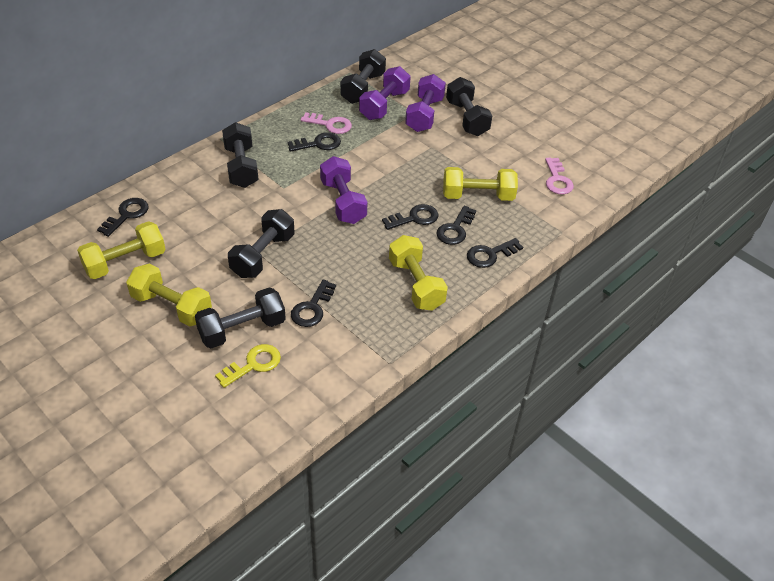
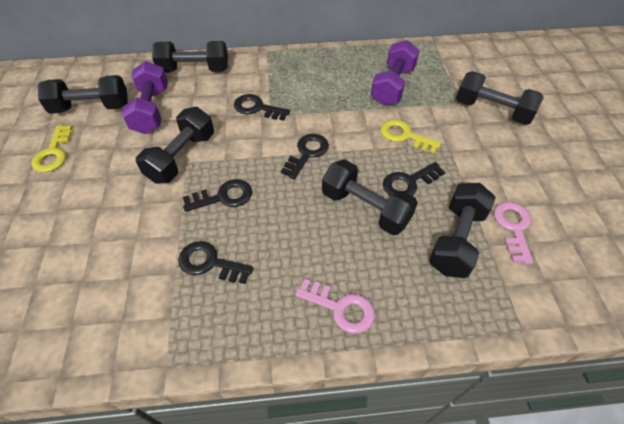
black dumbbell: 5 -> 6
black key: 6 -> 5
purple dumbbell: 3 -> 2
yellow dumbbell: 4 -> 0
yellow key: 1 -> 2

